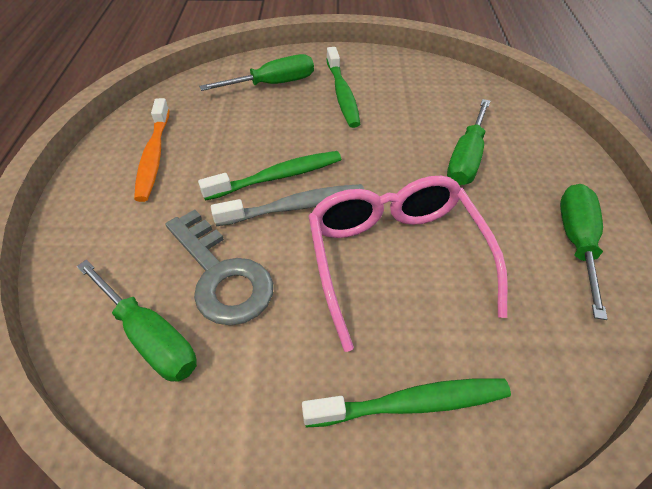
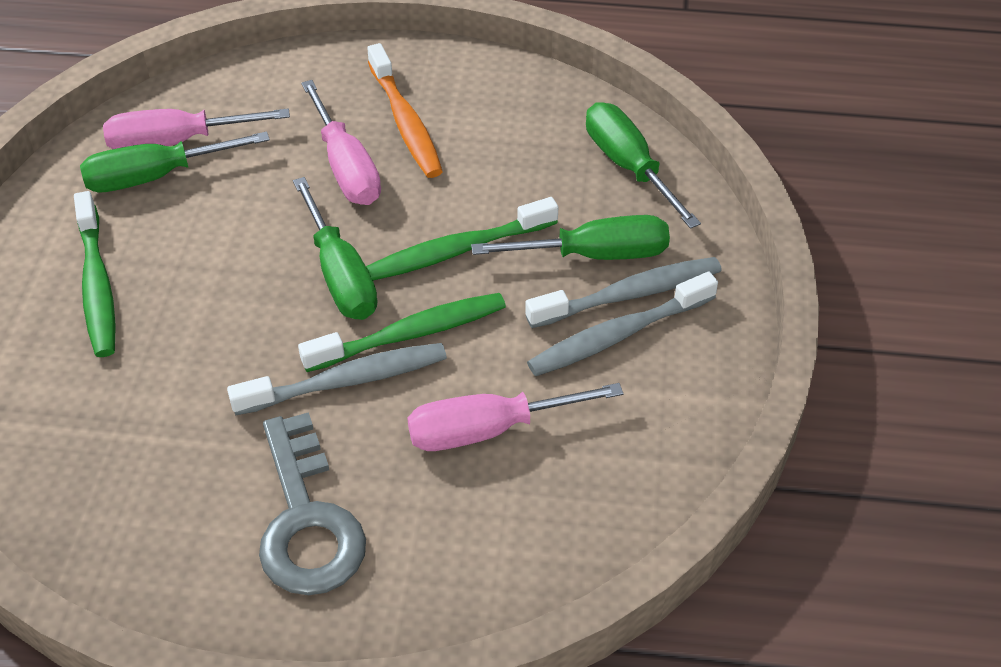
grey toothbrush: 1 -> 3
pink glasses: 1 -> 0
pink screwdriver: 0 -> 3

